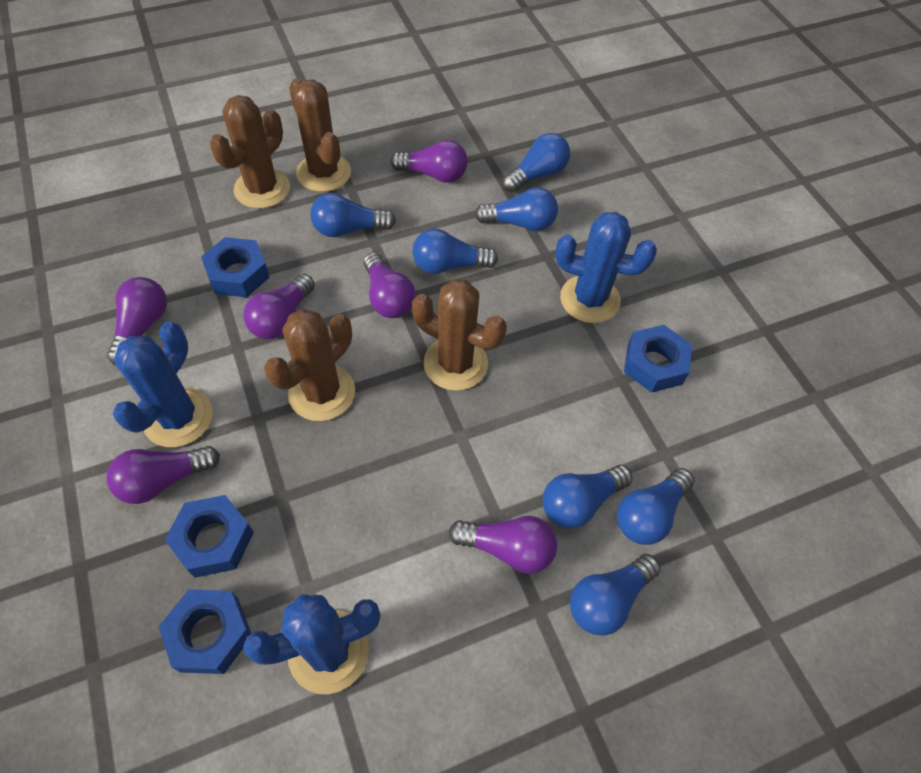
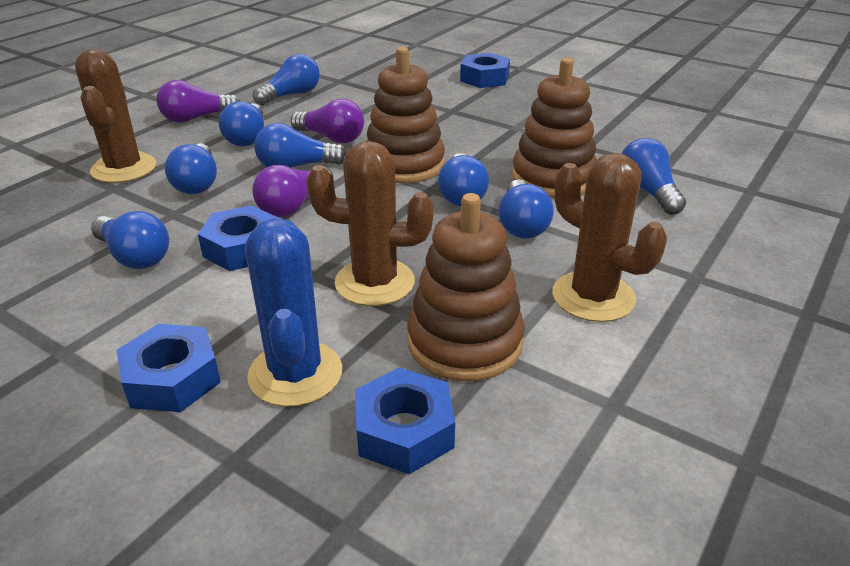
blue cactus: 3 -> 1
blue light bulb: 7 -> 8
brown cactus: 4 -> 3
brown stacking toy: 0 -> 3
purple light bulb: 6 -> 3

